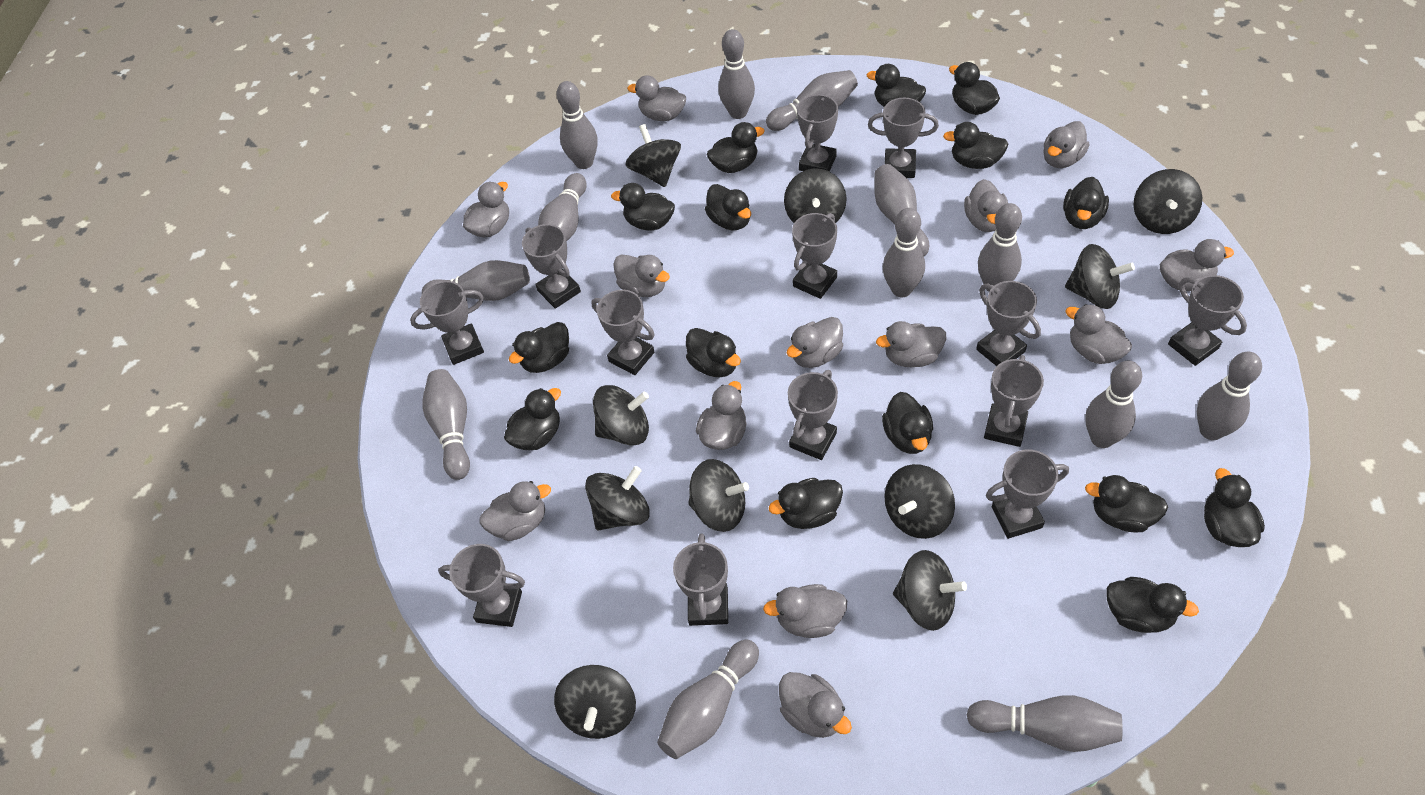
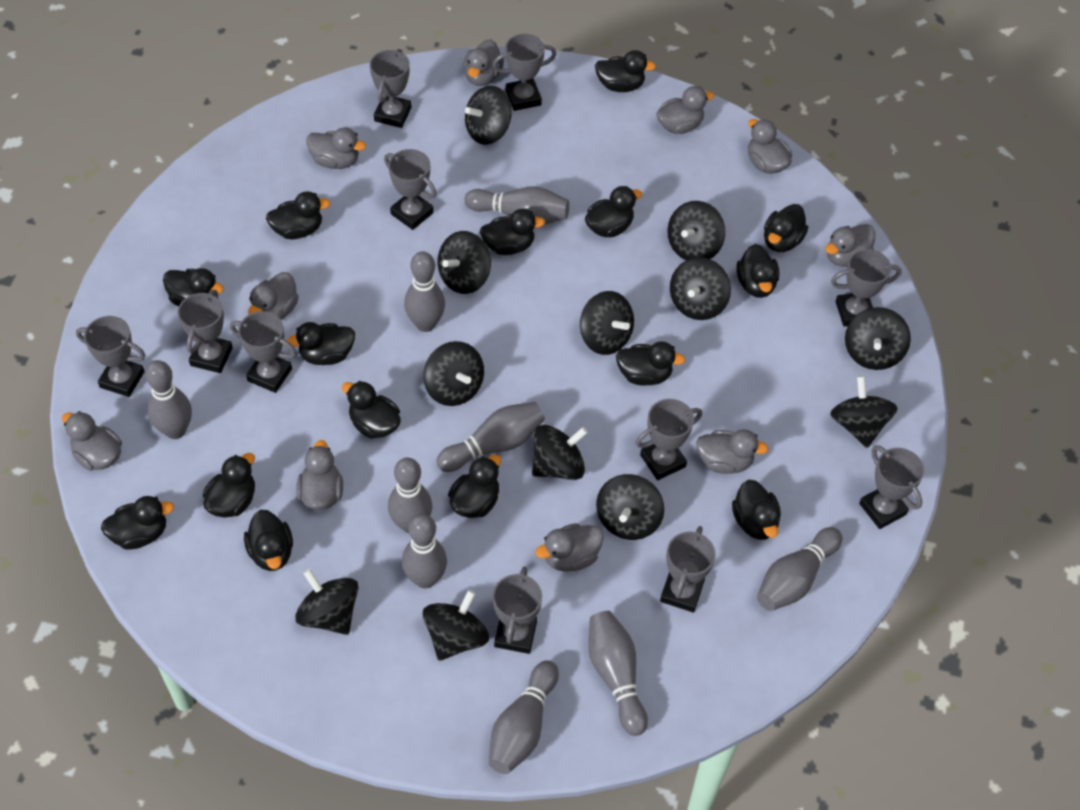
black spinning top: 10 -> 12
grey bowling pin: 13 -> 9
grey duck: 13 -> 10
grey trophy: 13 -> 11

